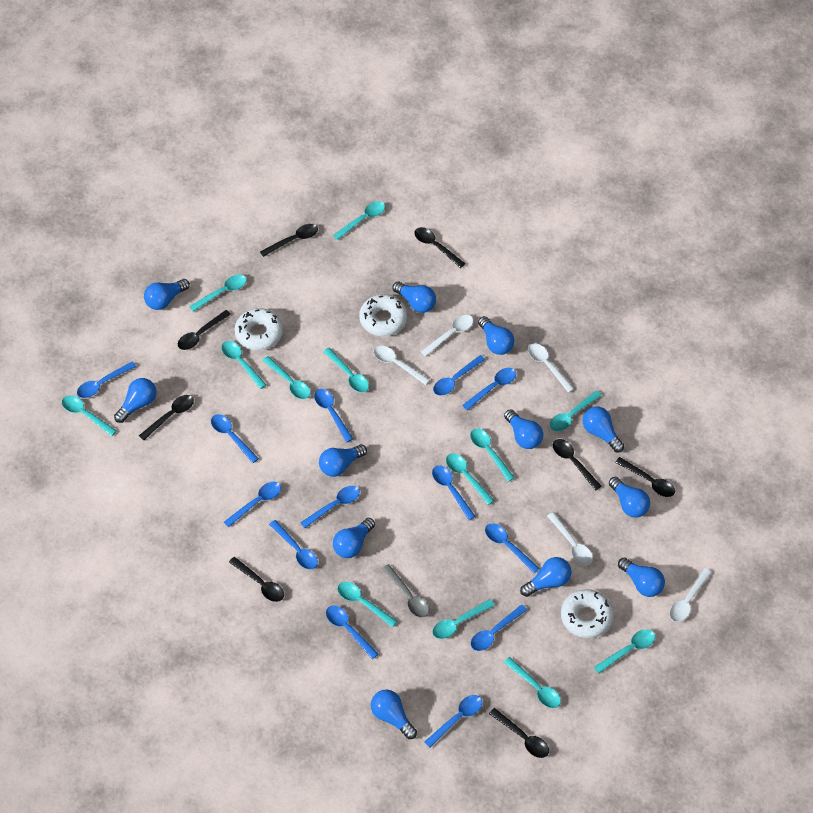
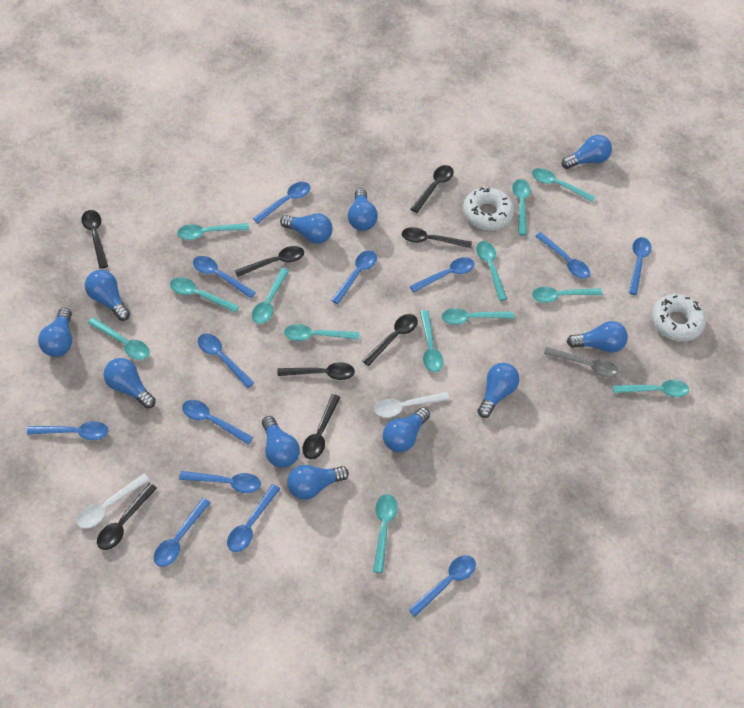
blue light bulb: 12 -> 11
white donut: 3 -> 2
white spoon: 5 -> 2

